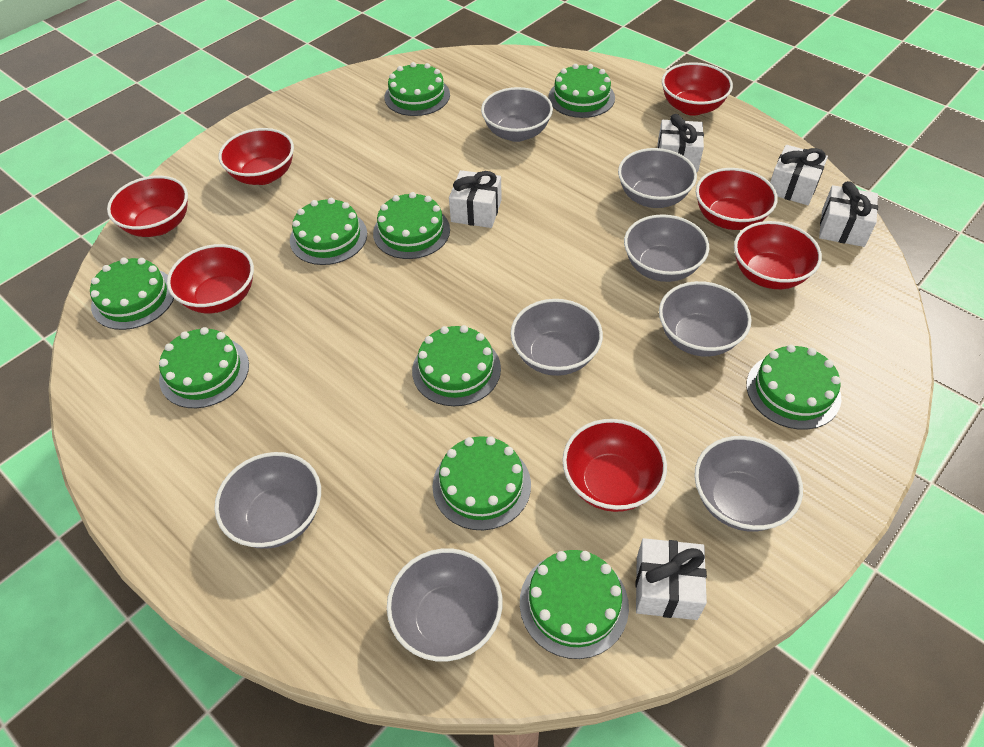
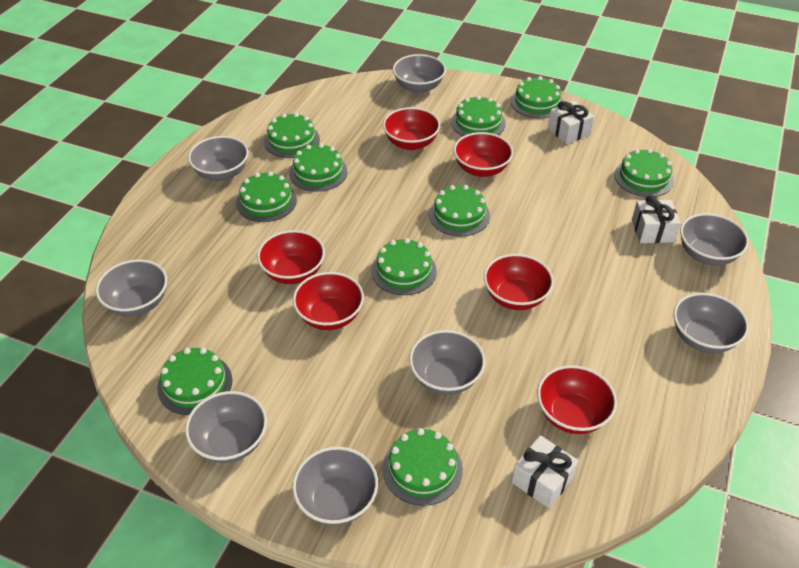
red bowl: 7 -> 6
white gift: 5 -> 3

